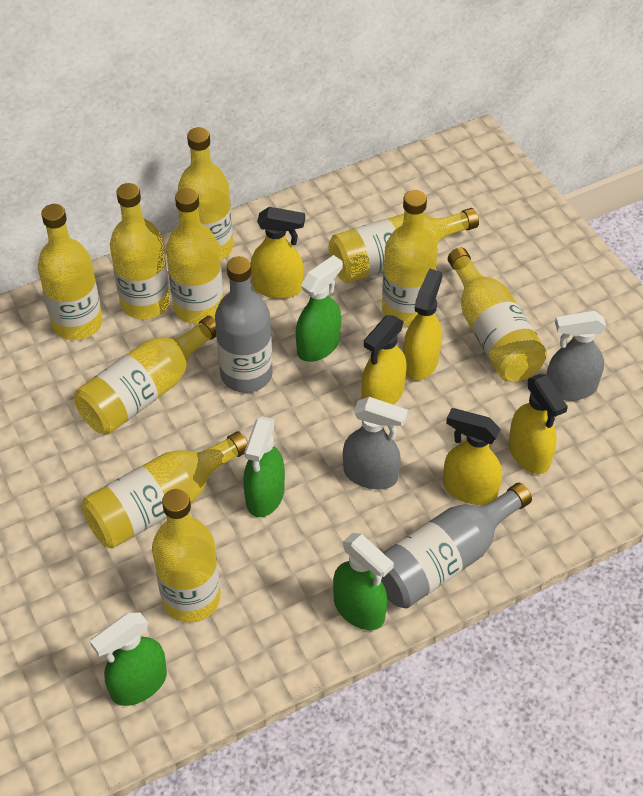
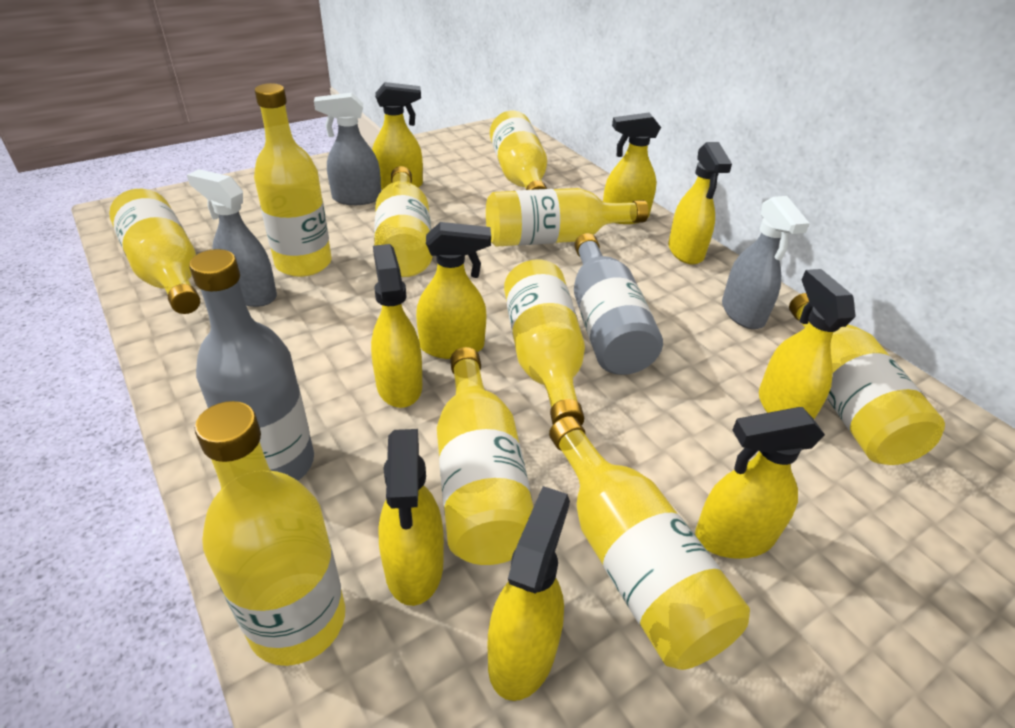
green spray bottle: 4 -> 0
grey spray bottle: 2 -> 3
yellow spray bottle: 5 -> 9

